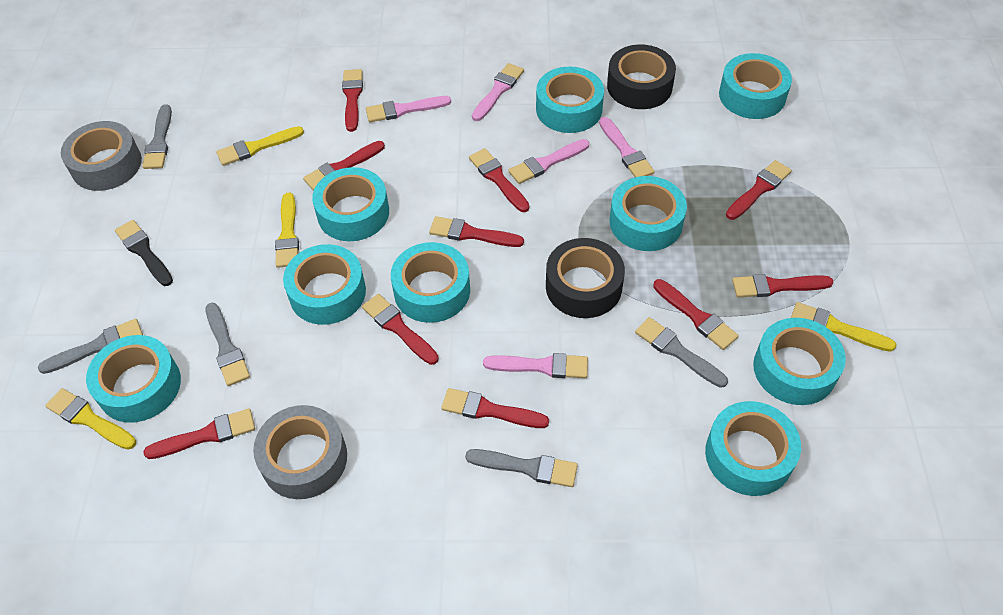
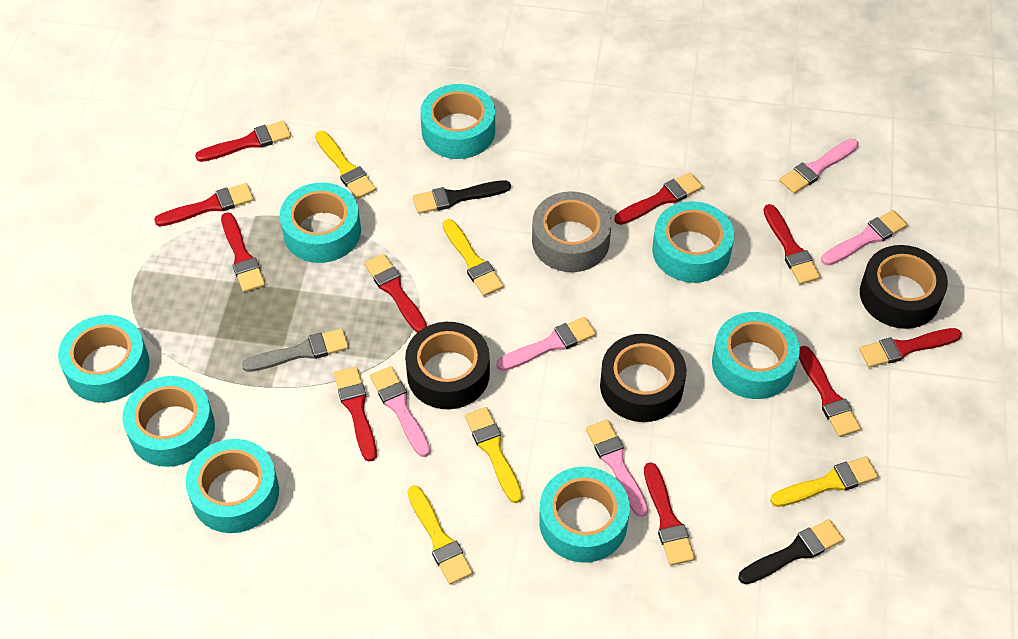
black brush: 1 -> 2
black tape: 2 -> 3
grey brush: 5 -> 1
grey tape: 2 -> 1
turquoise tape: 9 -> 8
yellow brush: 4 -> 5

